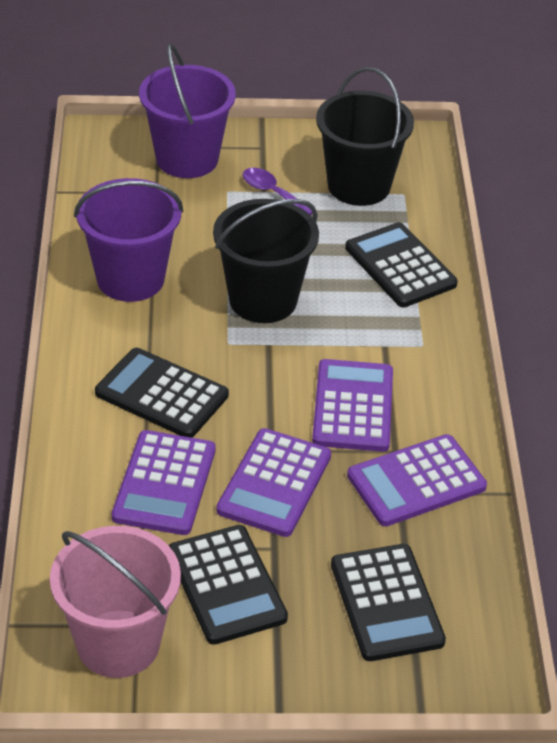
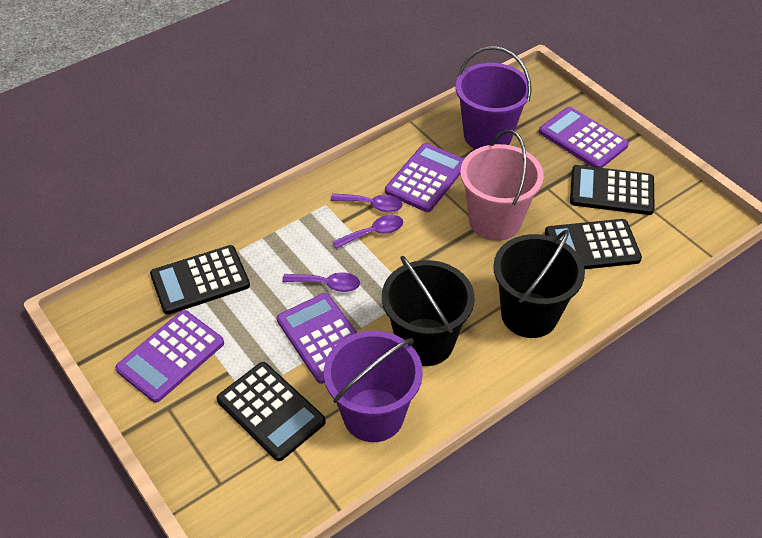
purple spoon: 1 -> 3

